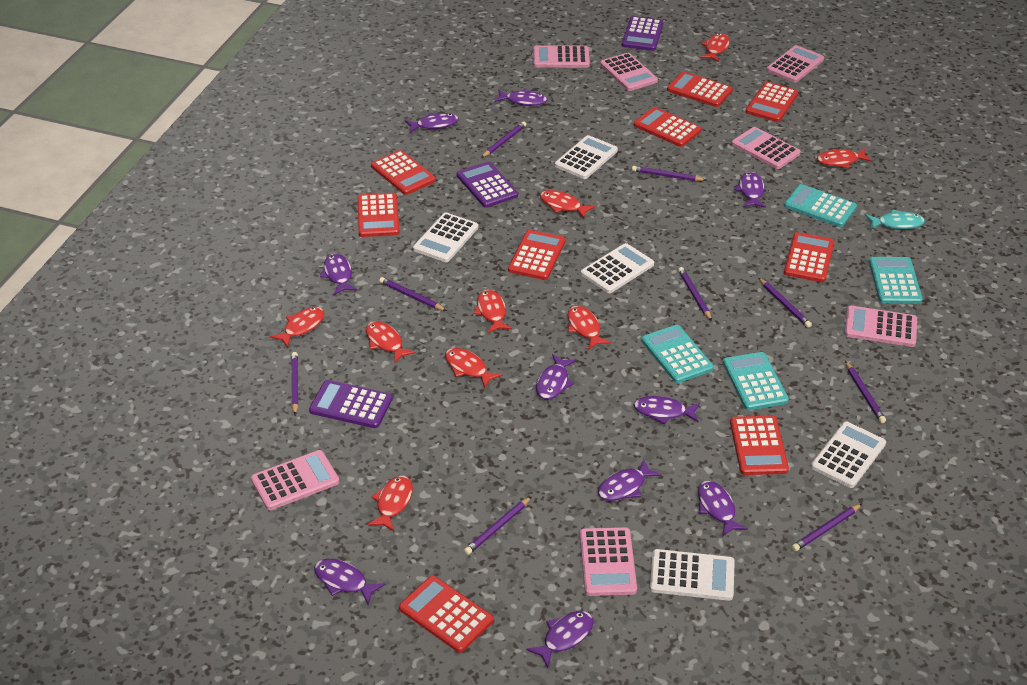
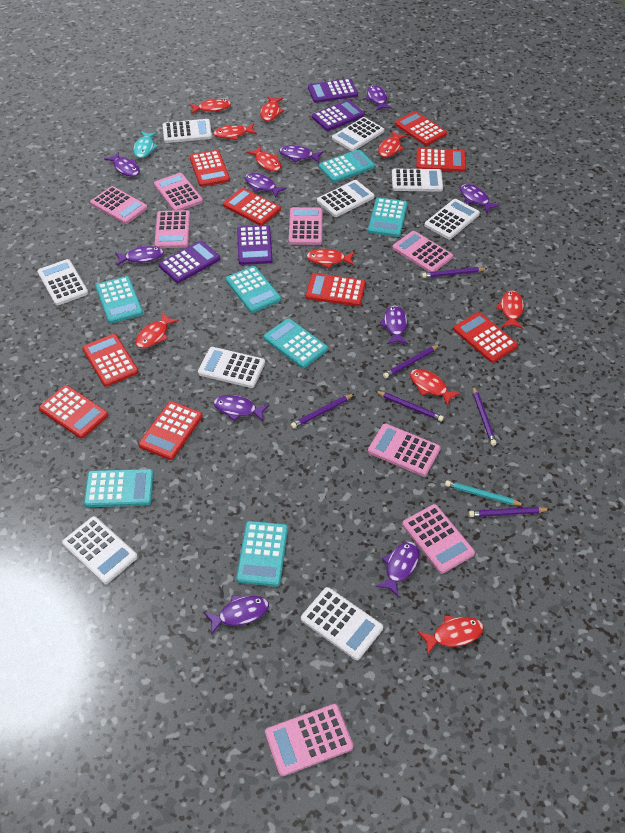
pink calculator: 7 -> 8
purple calculator: 3 -> 4
purple pencil: 9 -> 6
red fish: 9 -> 10
turquoise calculator: 4 -> 7
turquoise pencil: 0 -> 1
white calculator: 5 -> 9

